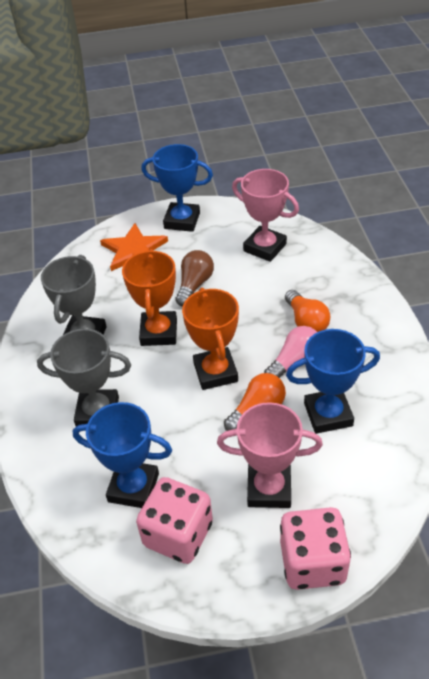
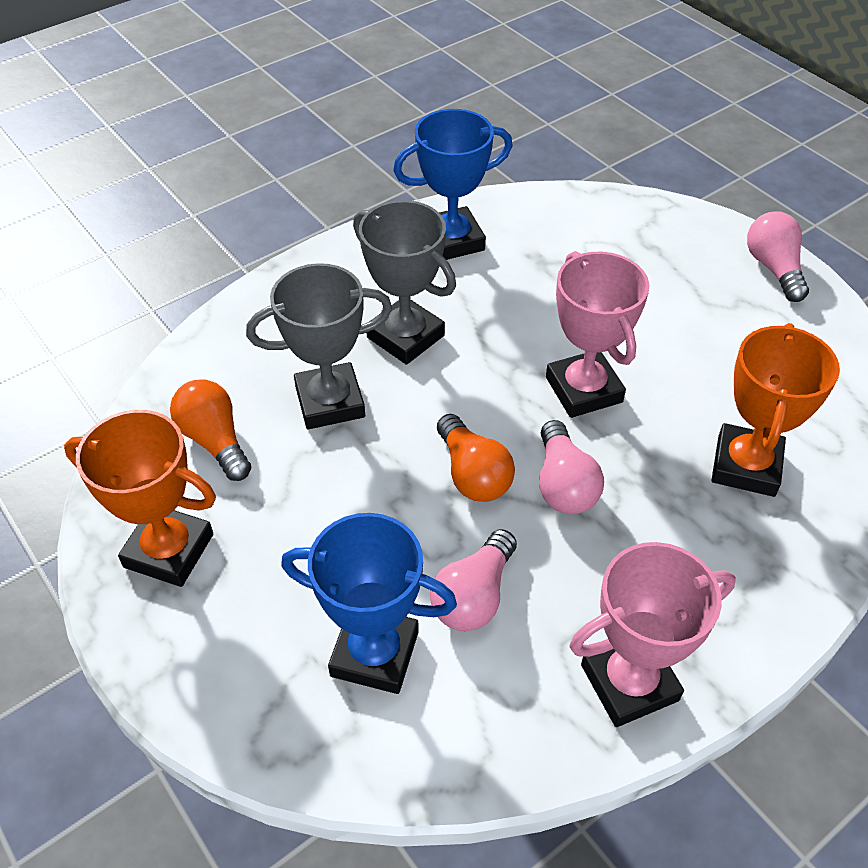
blue trophy: 3 -> 2
brown light bulb: 1 -> 0
orange star: 1 -> 0
pink dice: 2 -> 0
pink light bulb: 1 -> 3

